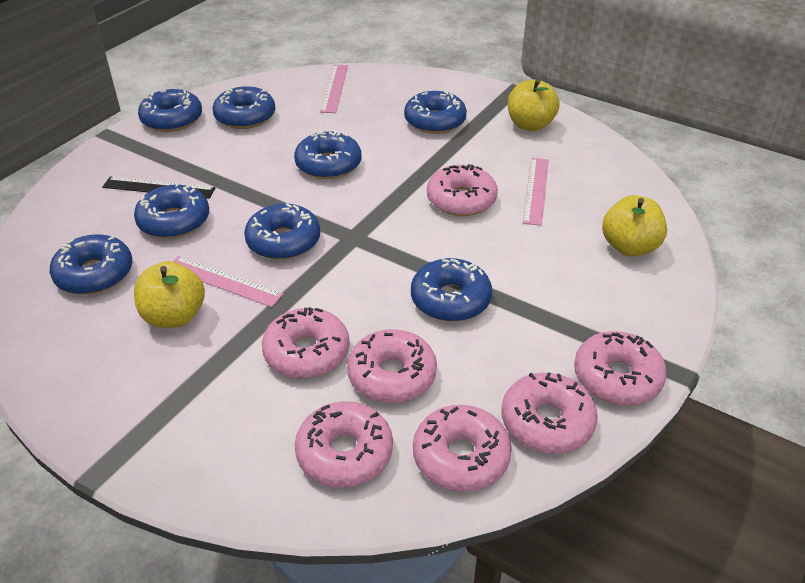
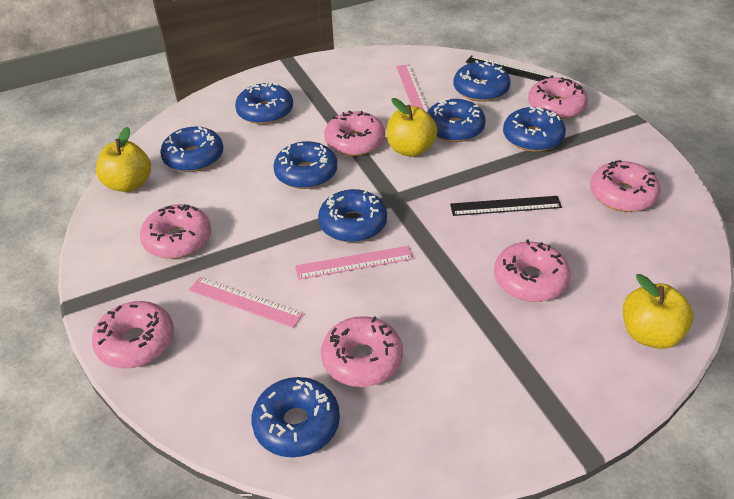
black ruler: 1 -> 2

